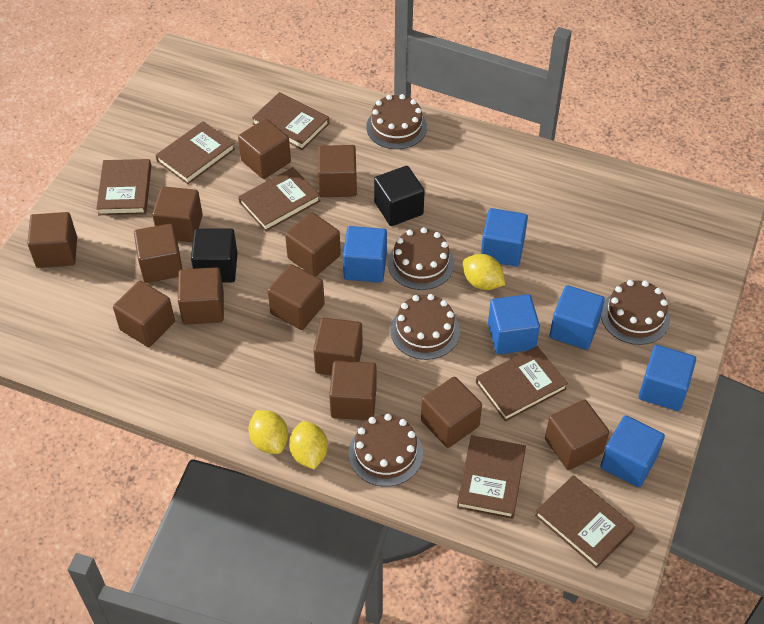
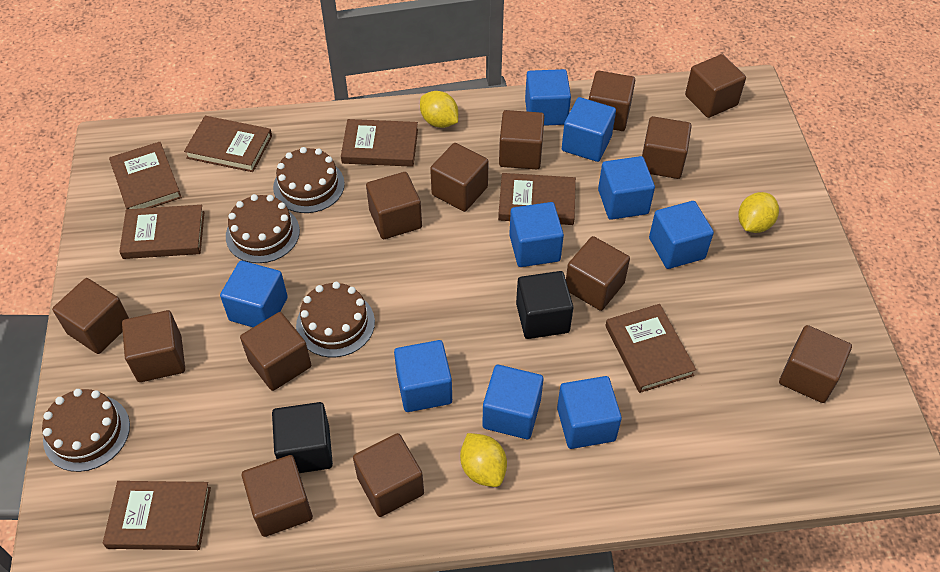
blue cube: 6 -> 9
brown cake: 5 -> 4

